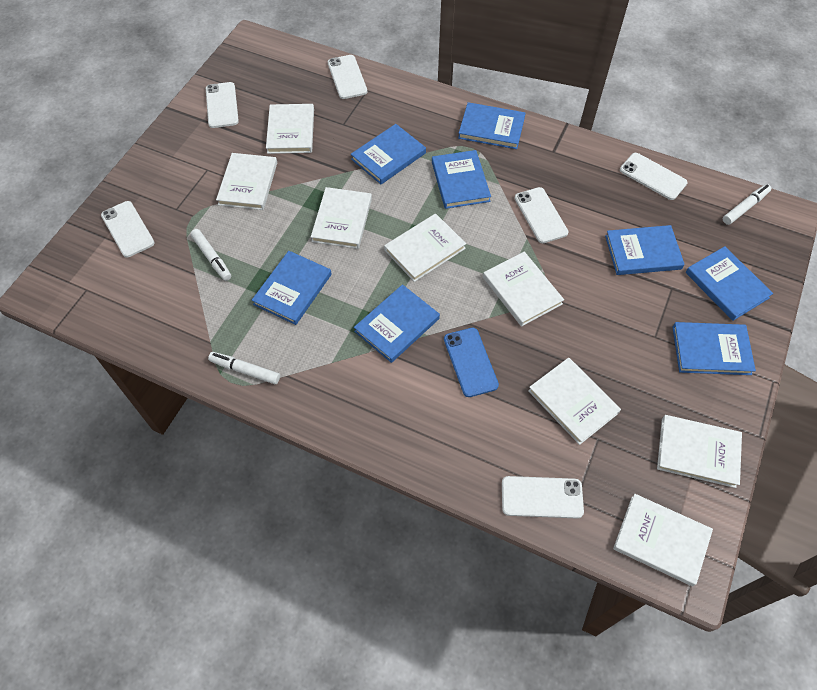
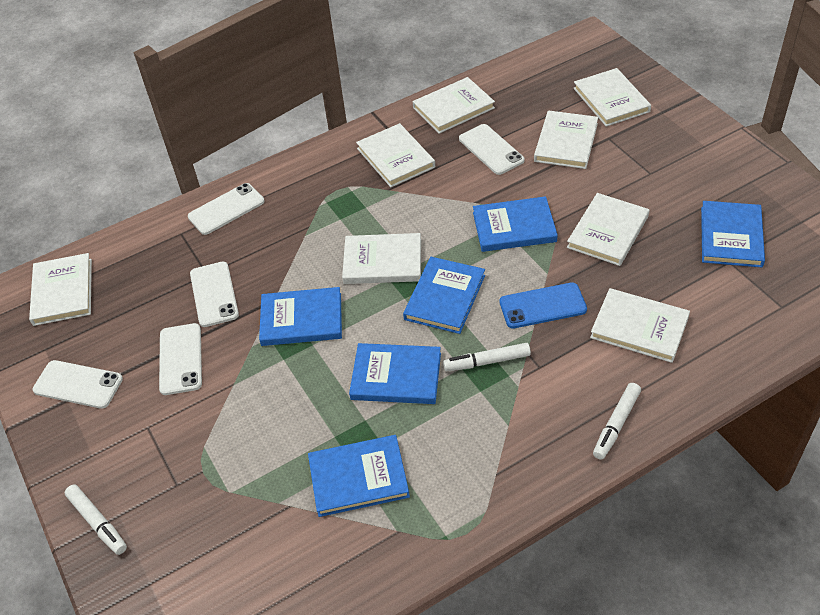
blue book: 8 -> 6
white phone: 6 -> 5

